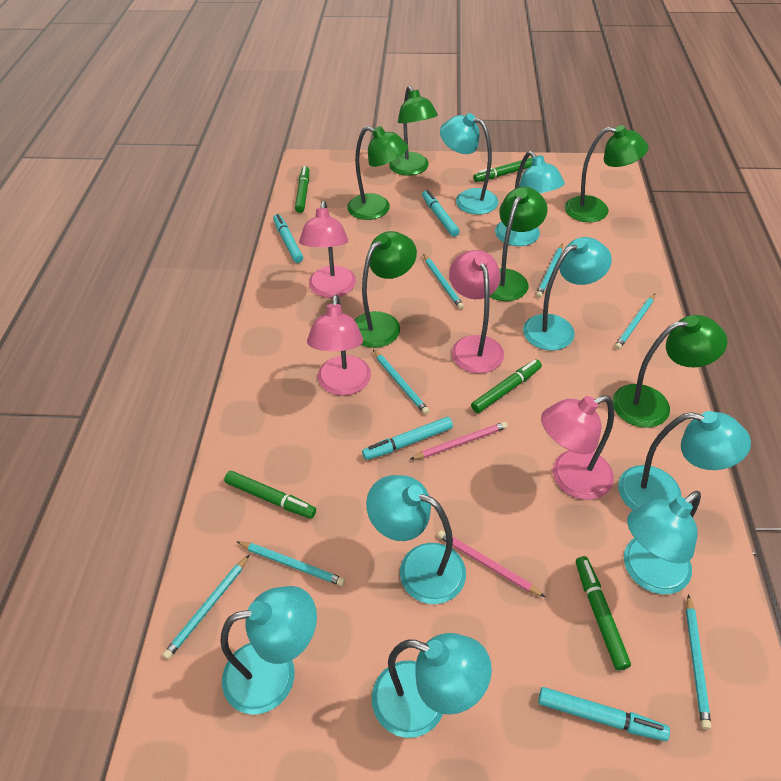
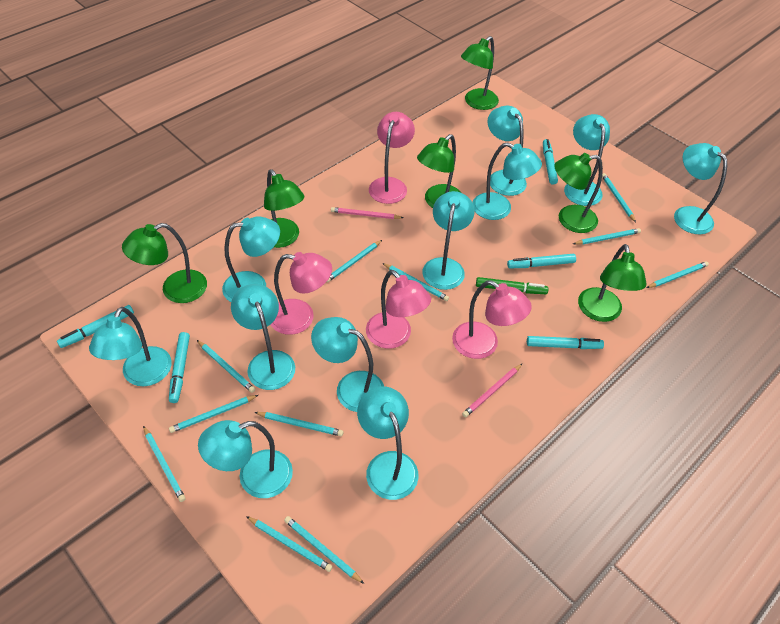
green marker: 5 -> 1
turquoise lamp: 8 -> 11
turquoise marker: 4 -> 5
turquoise pencil: 7 -> 11

